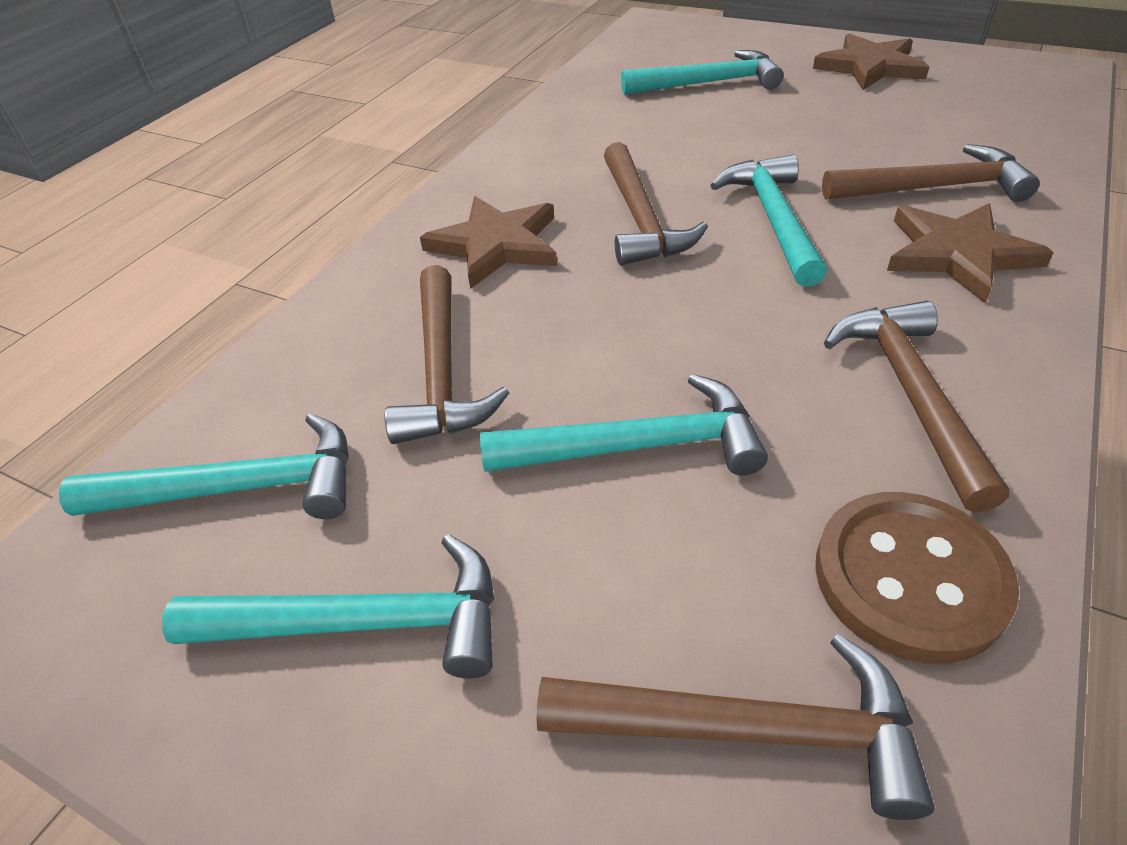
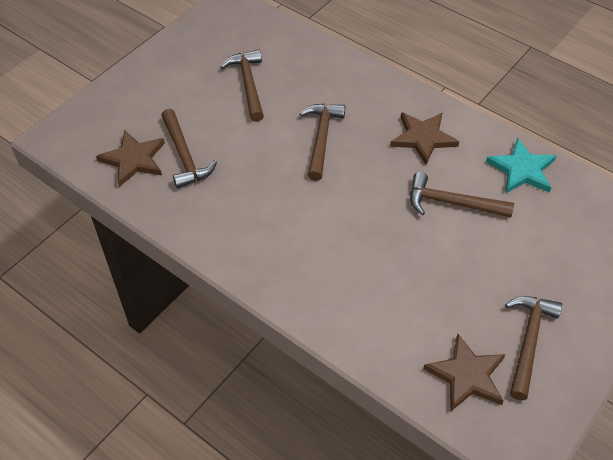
brown button: 1 -> 0
turquoise hammer: 5 -> 0
turquoise star: 0 -> 1

